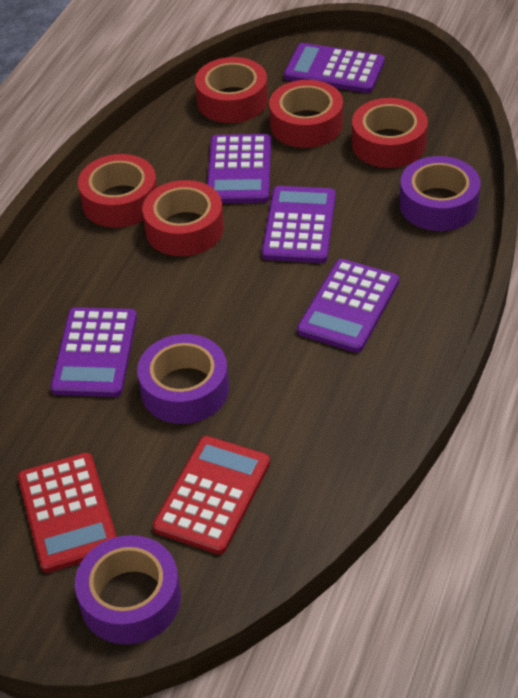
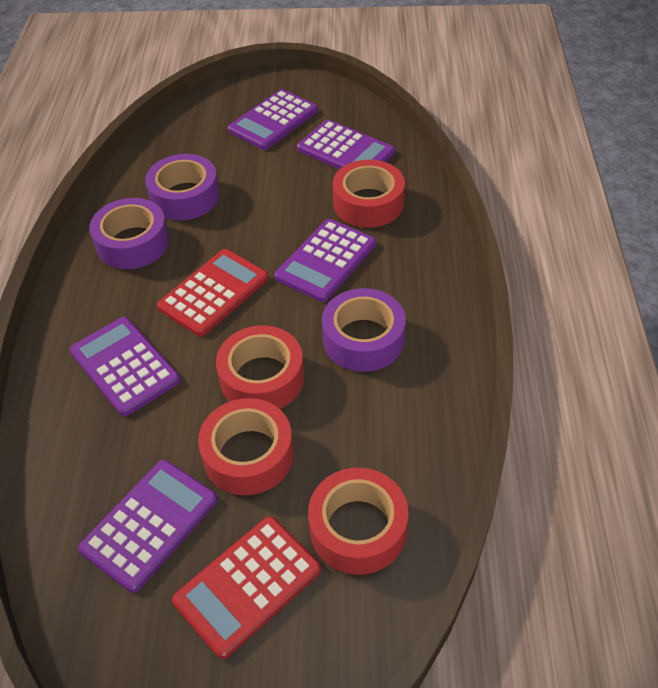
red tape: 5 -> 4

